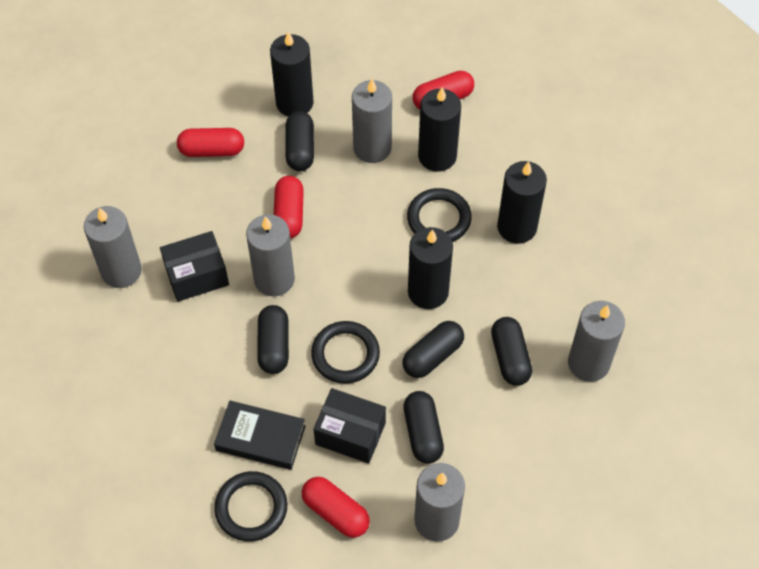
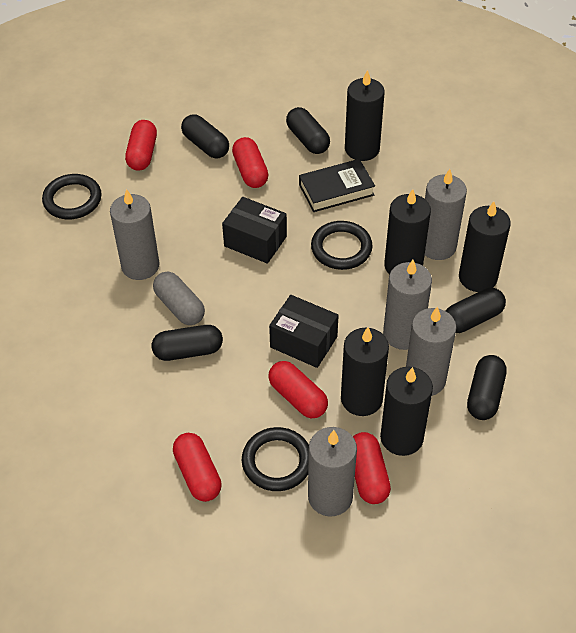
black candle: 4 -> 5
grey capsule: 0 -> 1
red capsule: 4 -> 5

